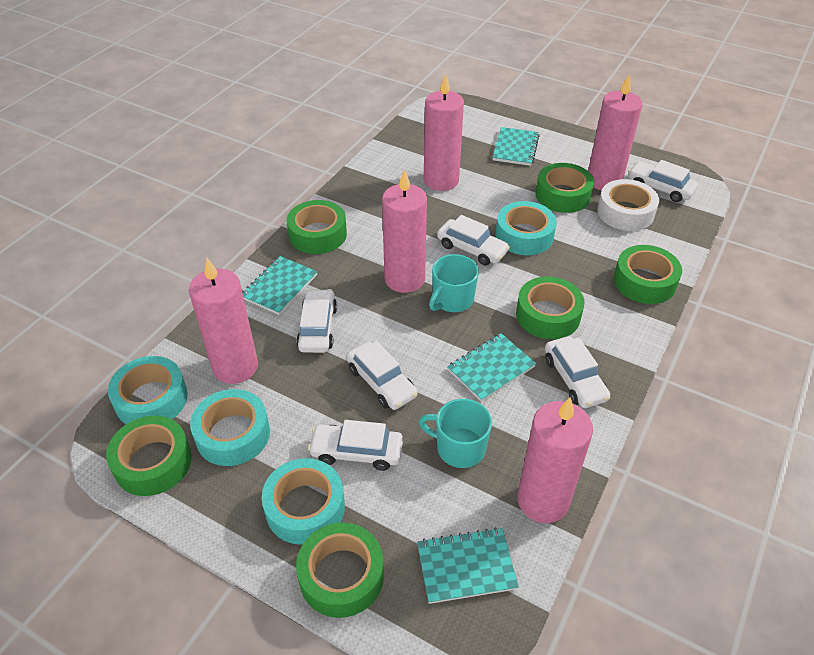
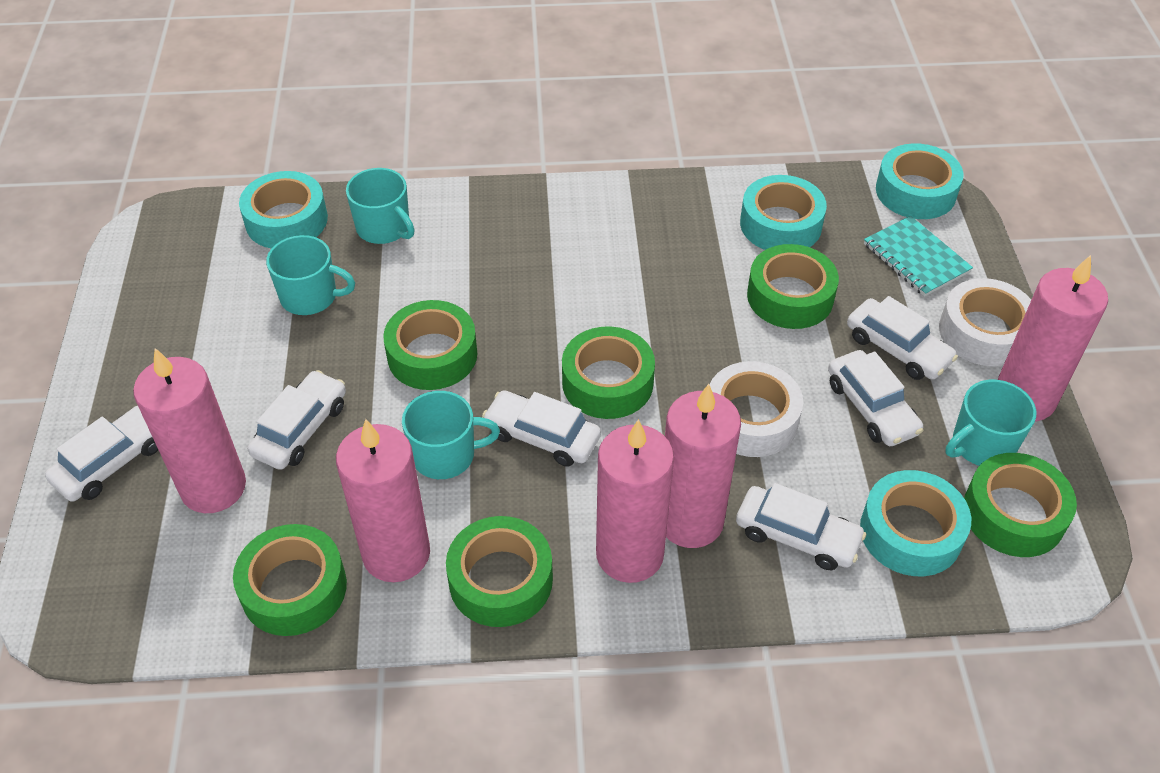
turquoise mug: 2 -> 4
turquoise notebook: 4 -> 1
white tape: 1 -> 2

